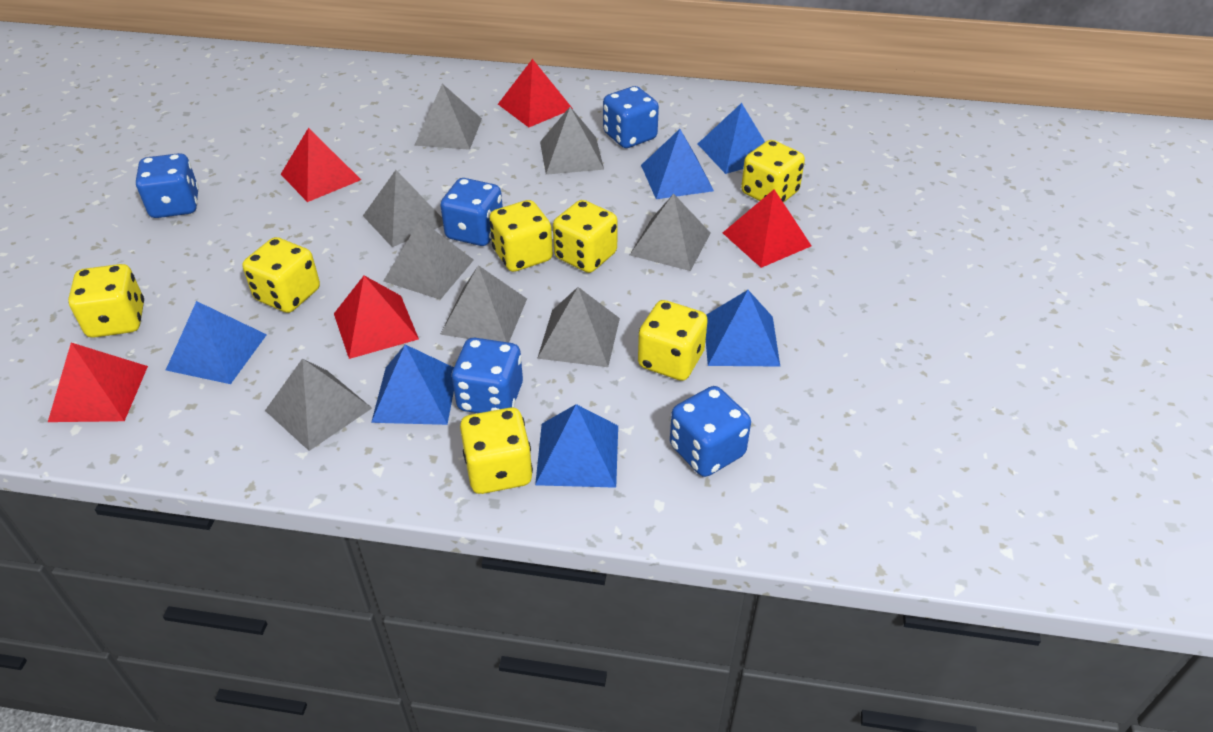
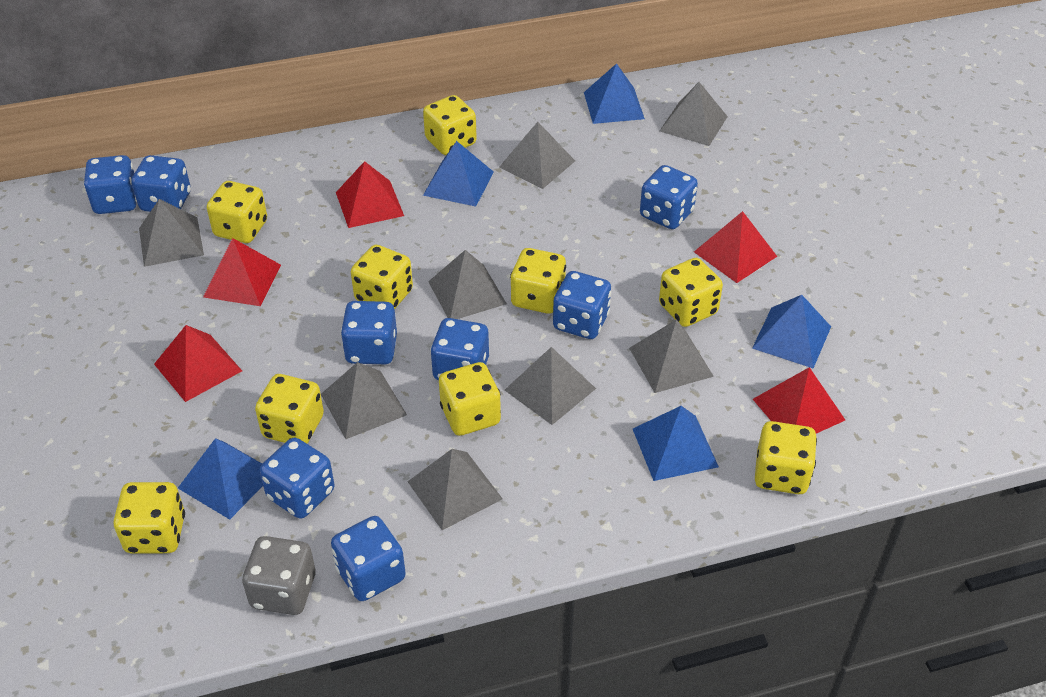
blue dice: 5 -> 8
blue pyramid: 6 -> 5
grey dice: 0 -> 1
yellow dice: 7 -> 9

